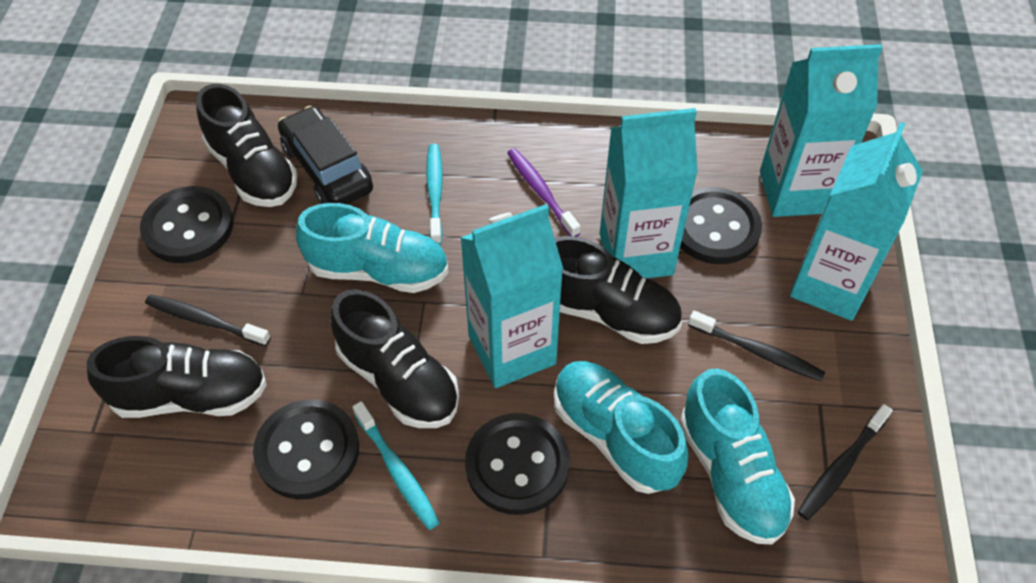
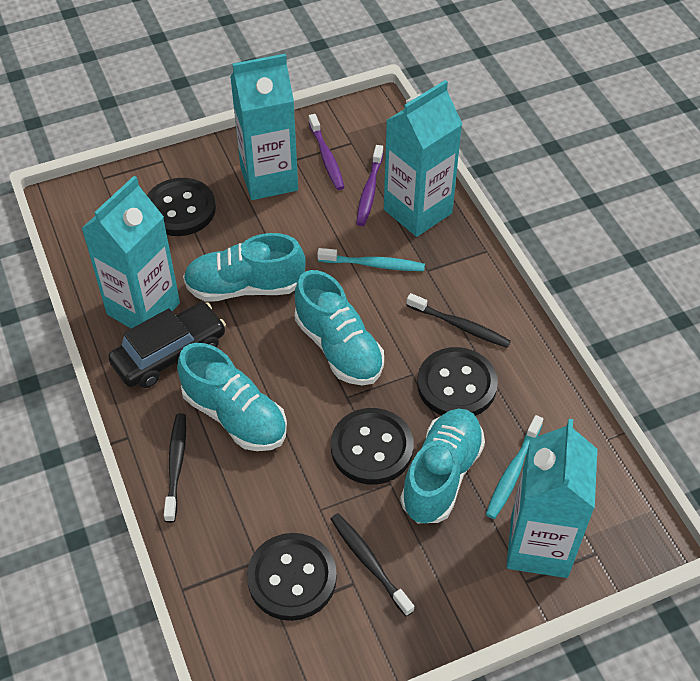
black shoe: 4 -> 0
purple toothbrush: 1 -> 2
turquoise shoe: 3 -> 4

